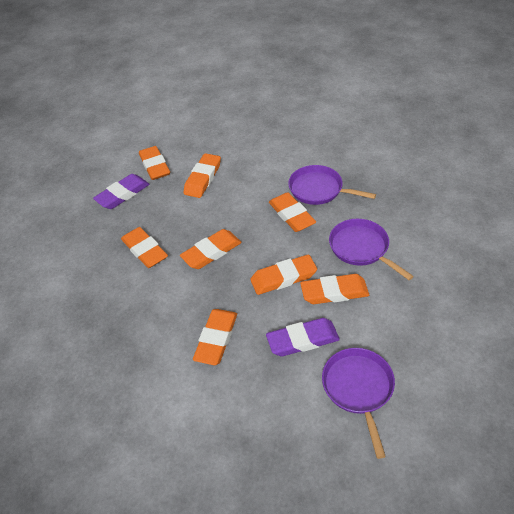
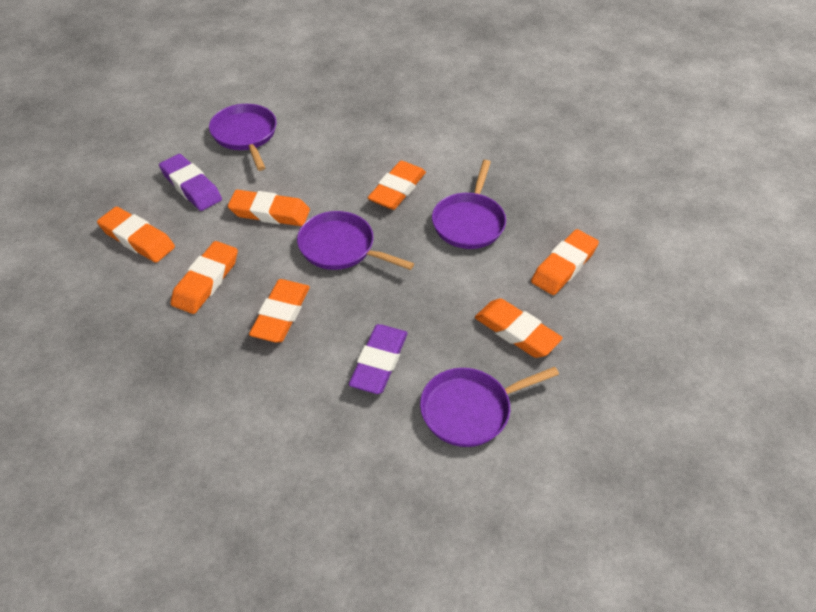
orange eraser: 8 -> 7
purple pan: 3 -> 4

